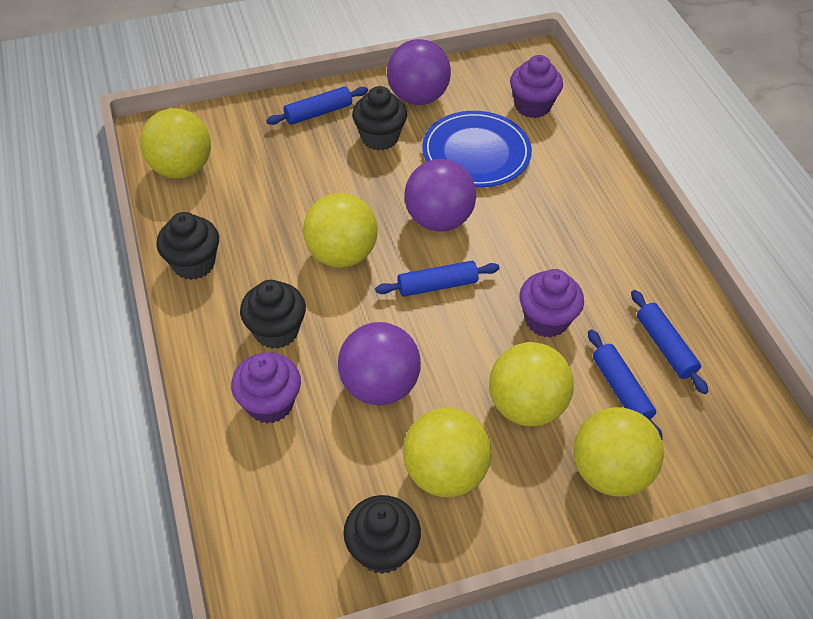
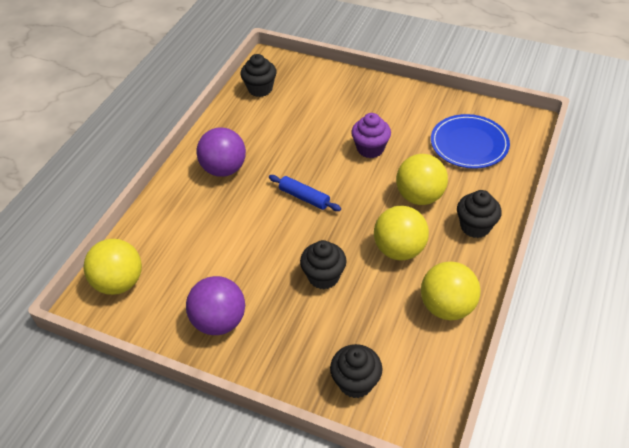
blue rolling pin: 4 -> 1
purple ball: 3 -> 2
purple cupcake: 3 -> 1
yellow ball: 5 -> 4

